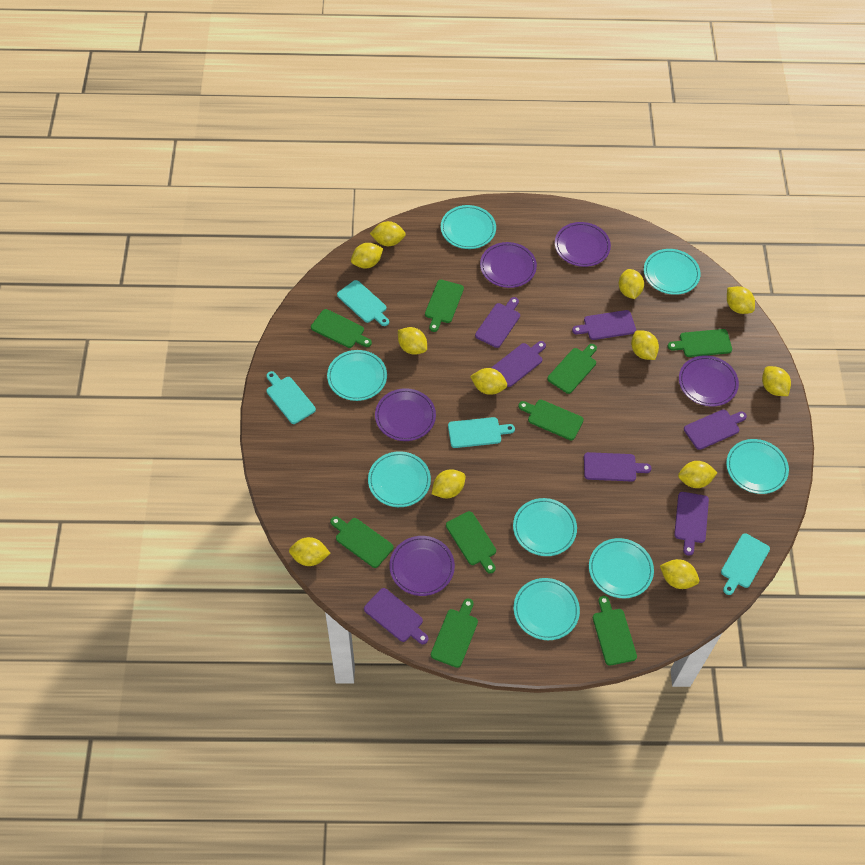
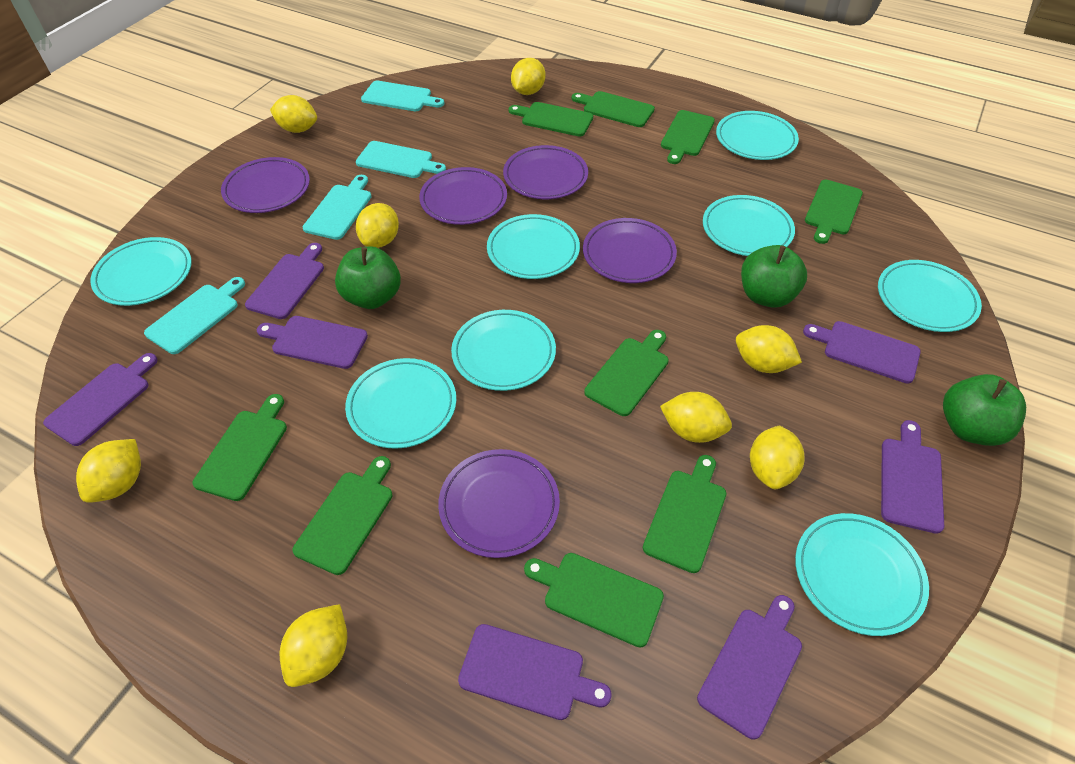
green apple: 0 -> 3
yellow lemon: 12 -> 8

